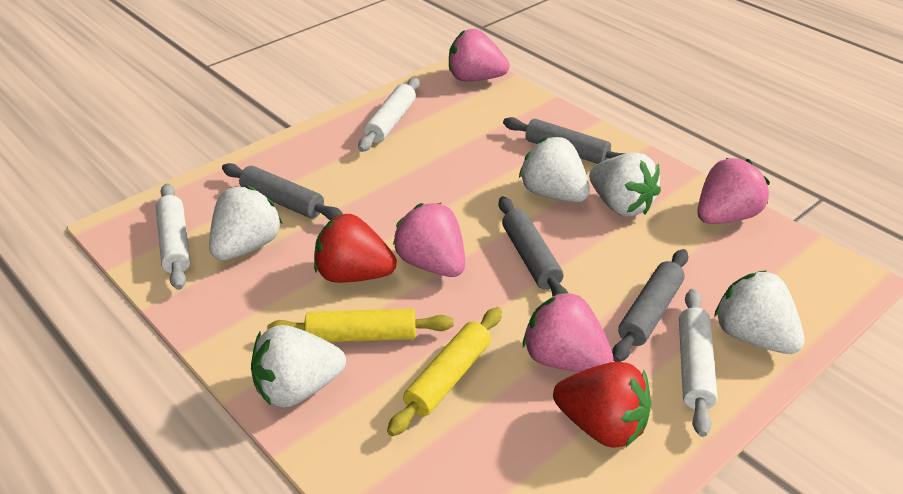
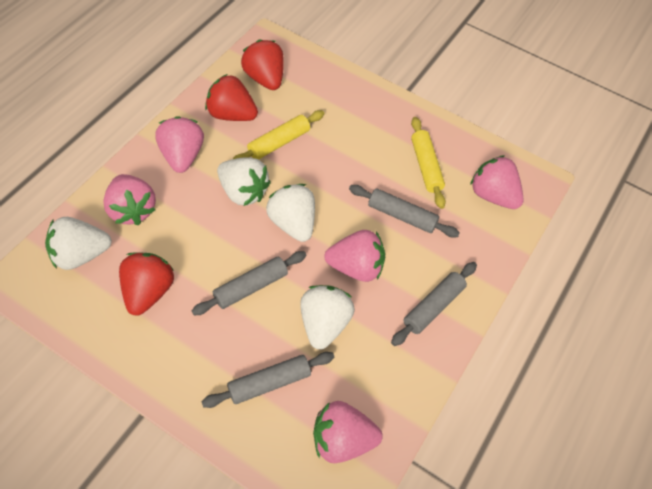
pink strawberry: 4 -> 5
red strawberry: 2 -> 3
white rolling pin: 3 -> 0
white strawberry: 5 -> 4

